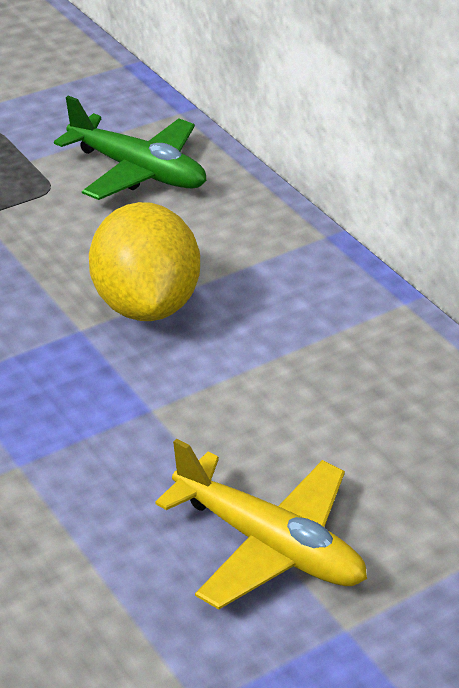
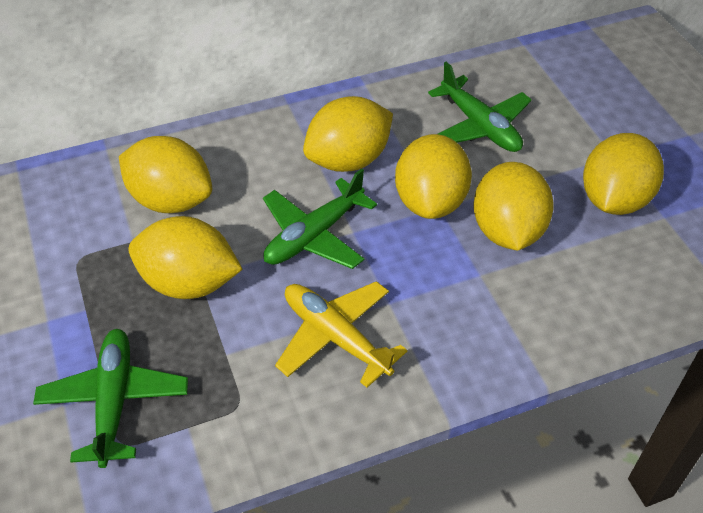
green plane: 1 -> 3
yellow lemon: 1 -> 6

